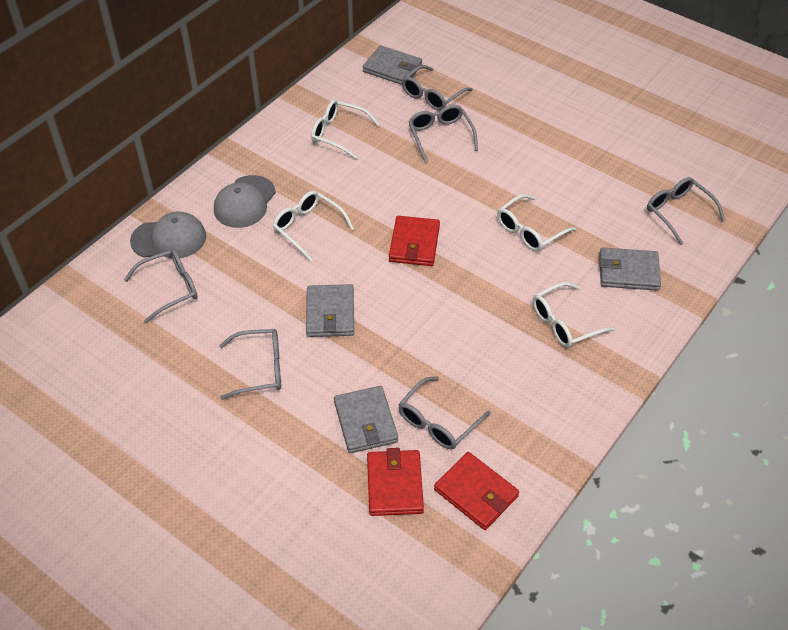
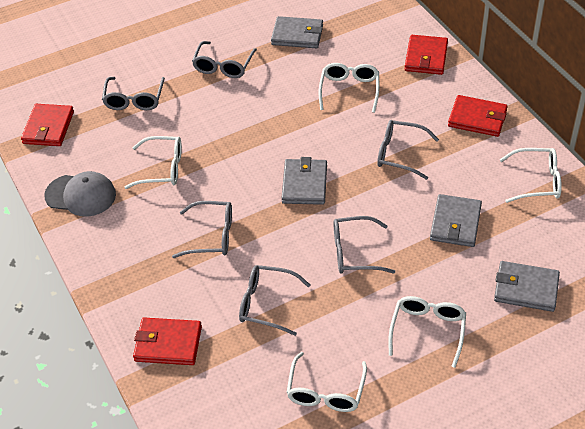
grey cap: 2 -> 1
red wallet: 3 -> 4
white glasses: 4 -> 5

